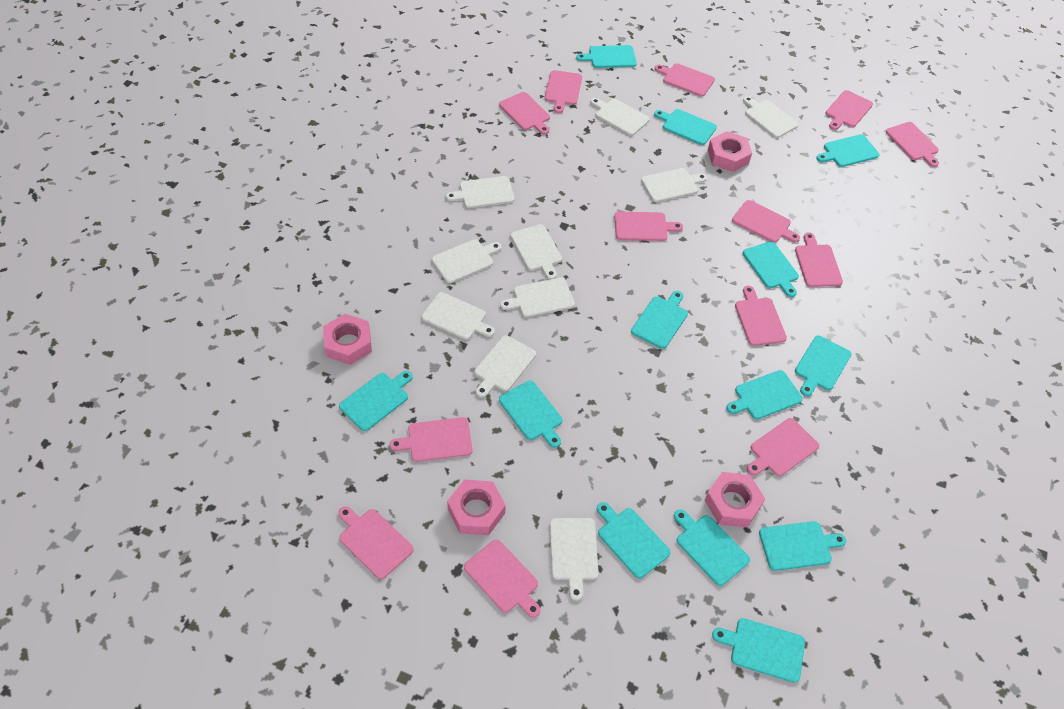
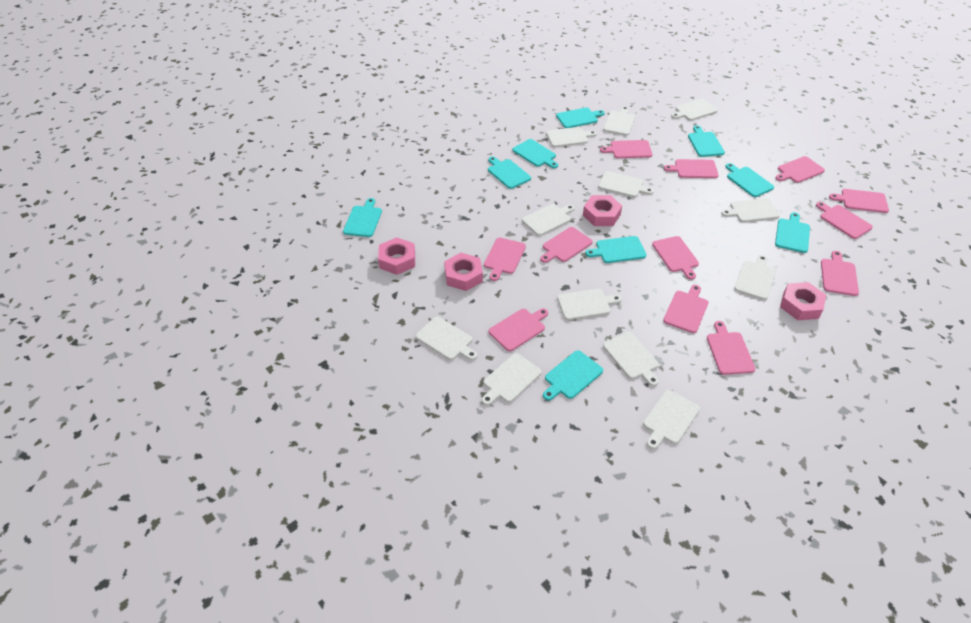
pink cutting board: 13 -> 12
turquoise cutting board: 13 -> 9
white cutting board: 10 -> 12

